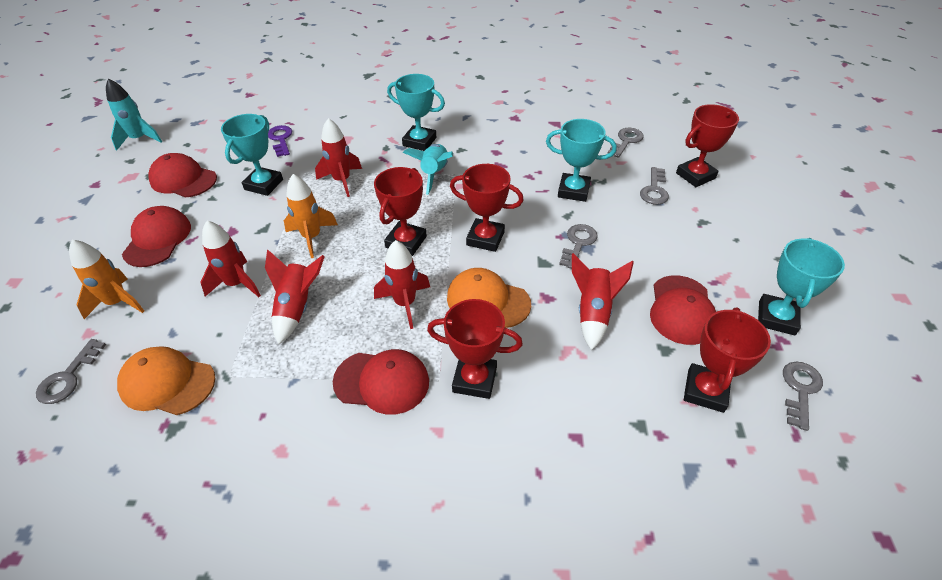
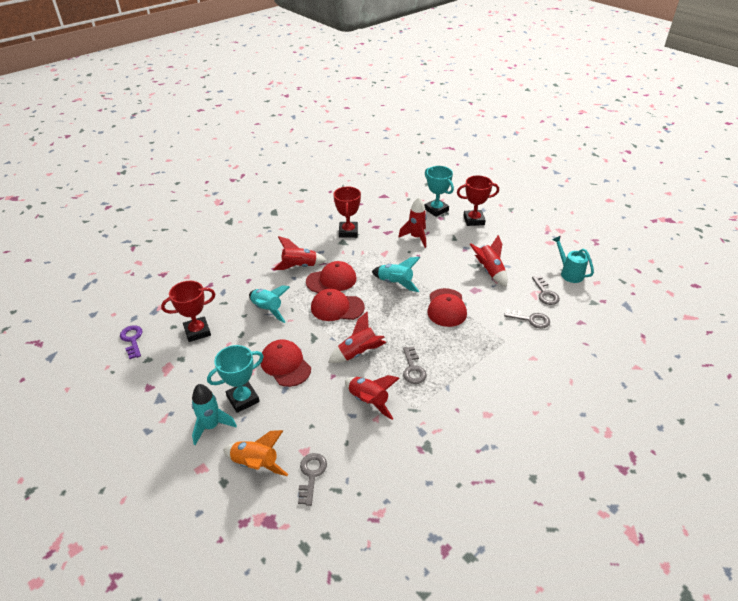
grey key: 5 -> 4
orange cap: 2 -> 0
orange rocket: 2 -> 1
red trophy: 5 -> 3
turquoise rocket: 2 -> 3
turquoise trophy: 4 -> 2
turquoise watering can: 0 -> 1

